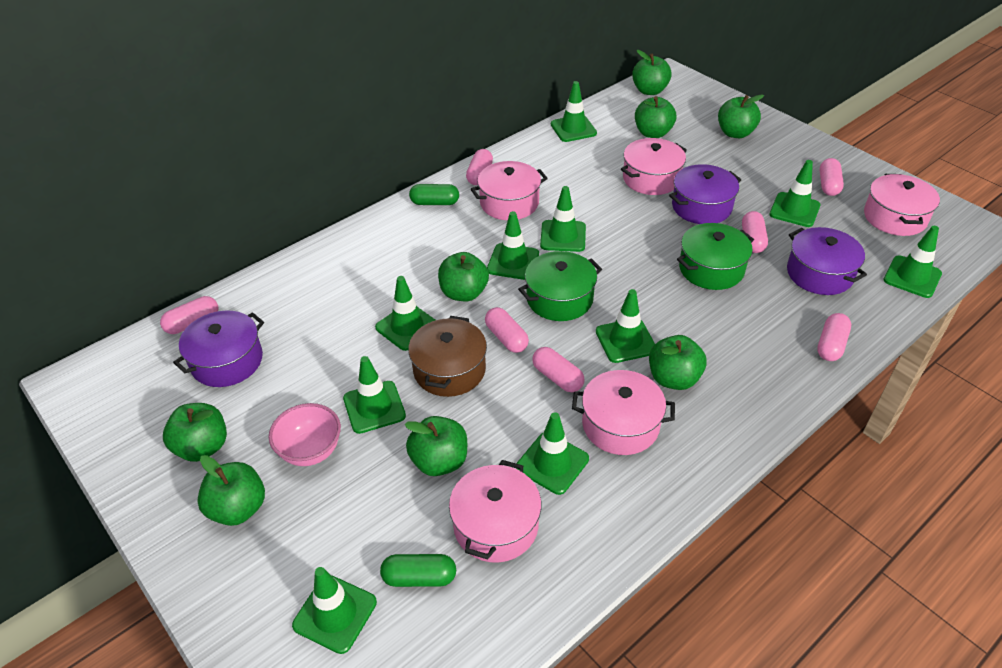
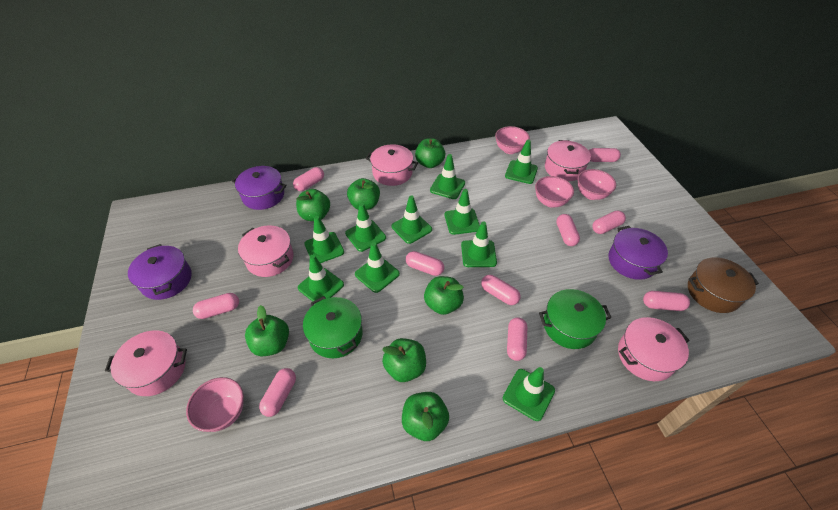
green apple: 8 -> 7
green capsule: 2 -> 0
pink bowl: 1 -> 4
pink capsule: 7 -> 10

